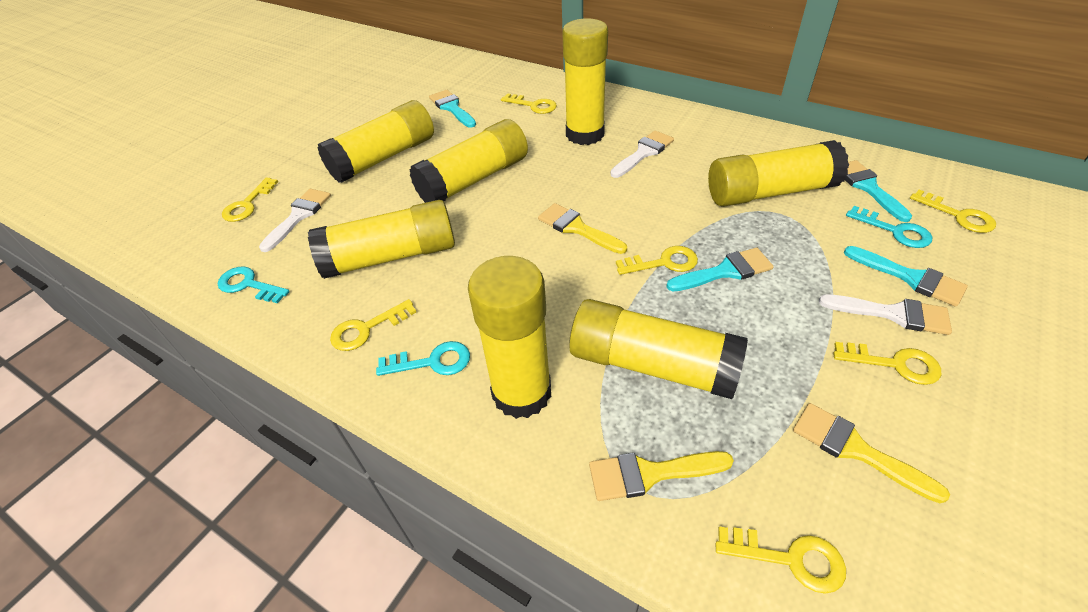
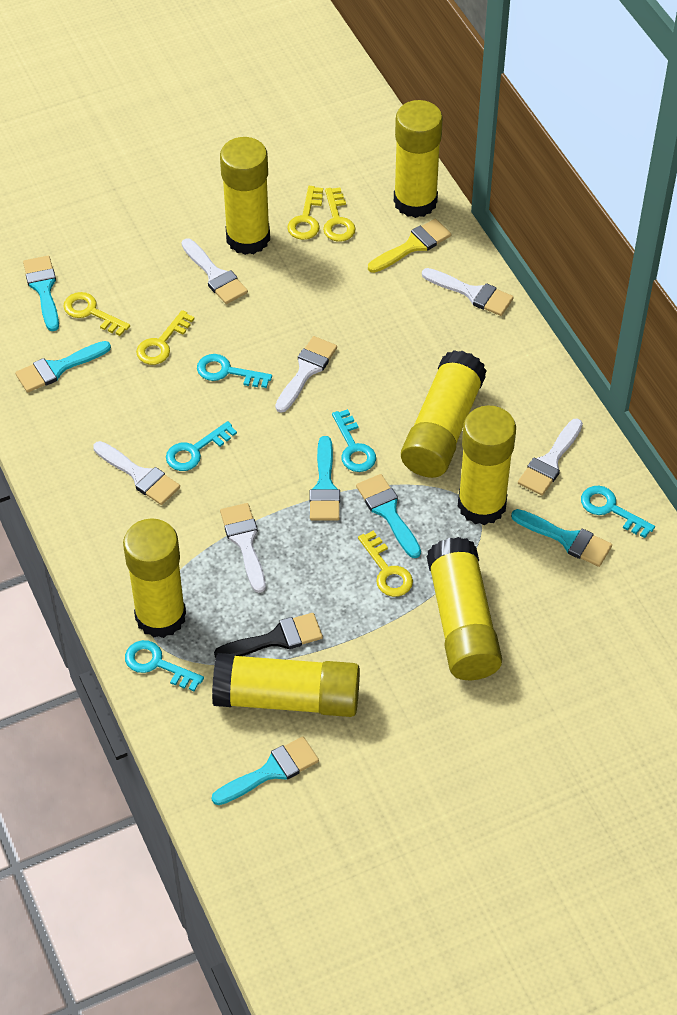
black brush: 0 -> 1
turquoise brush: 4 -> 6
turquoise key: 3 -> 5
white brush: 3 -> 6
yellow brush: 3 -> 1
yellow key: 7 -> 5

